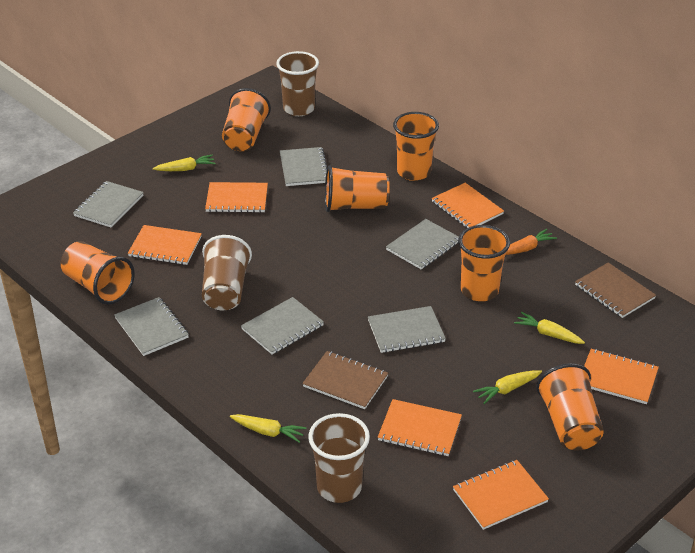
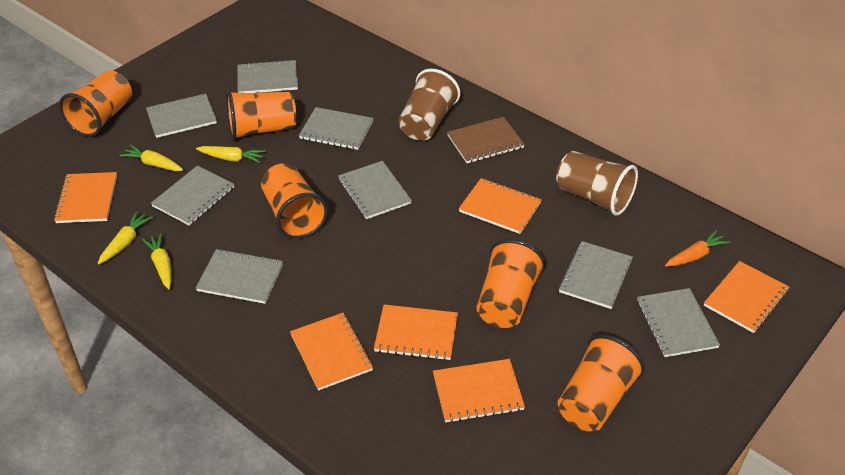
brown cup: 3 -> 2
brown notebook: 2 -> 1
grey notebook: 6 -> 8
orange cup: 6 -> 5

